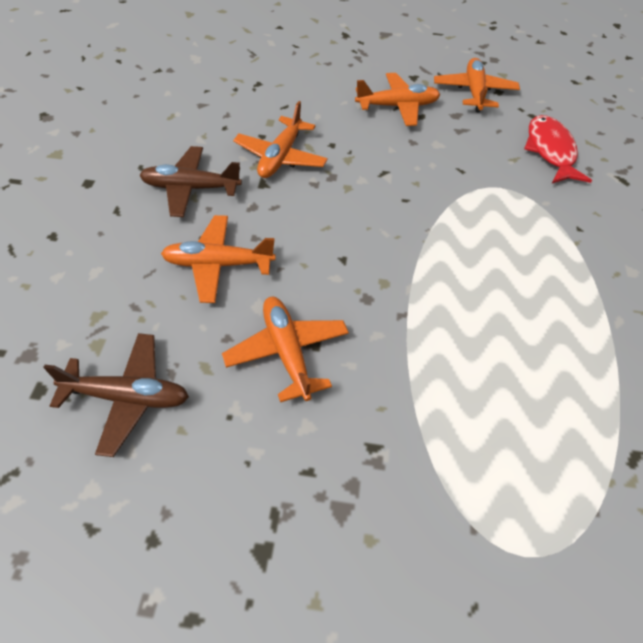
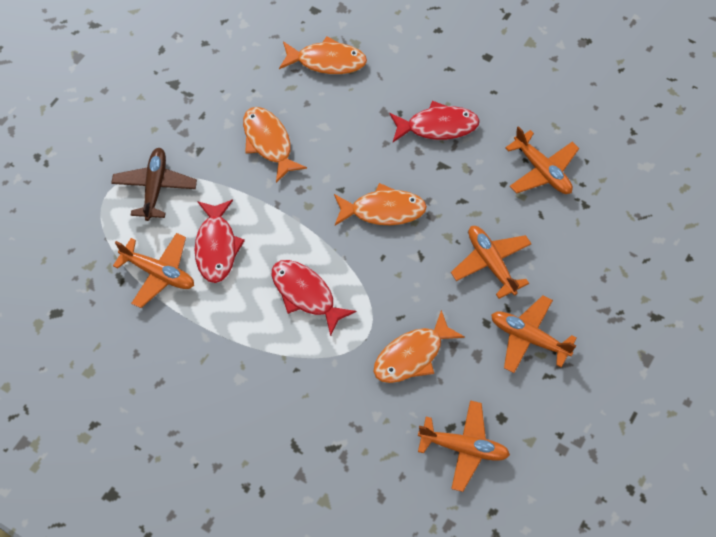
brown plane: 2 -> 1
orange fish: 0 -> 4
red fish: 1 -> 3

